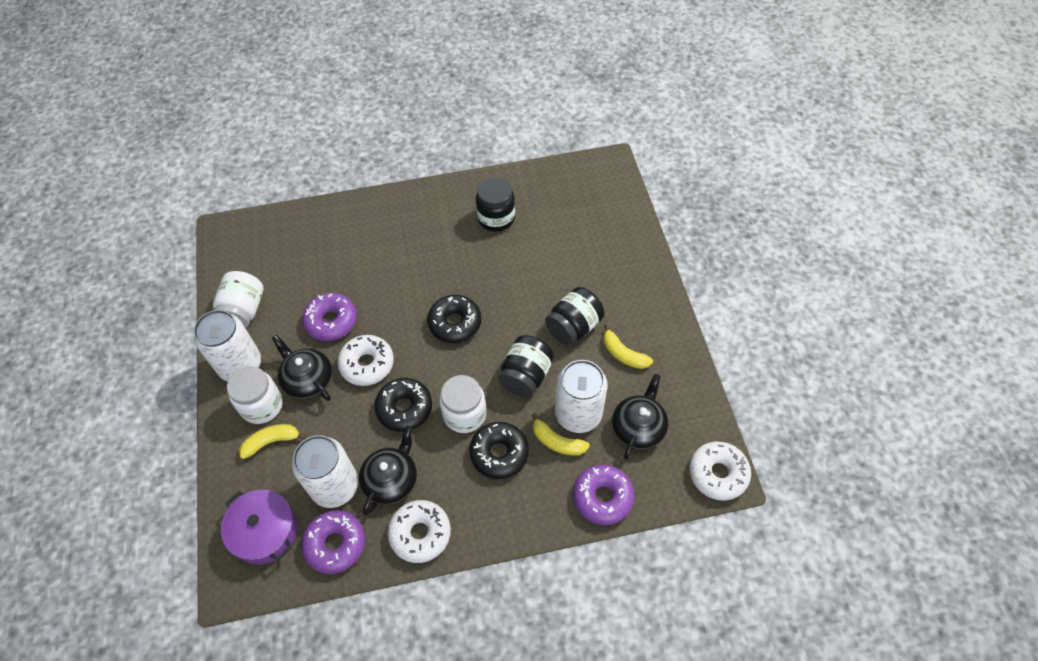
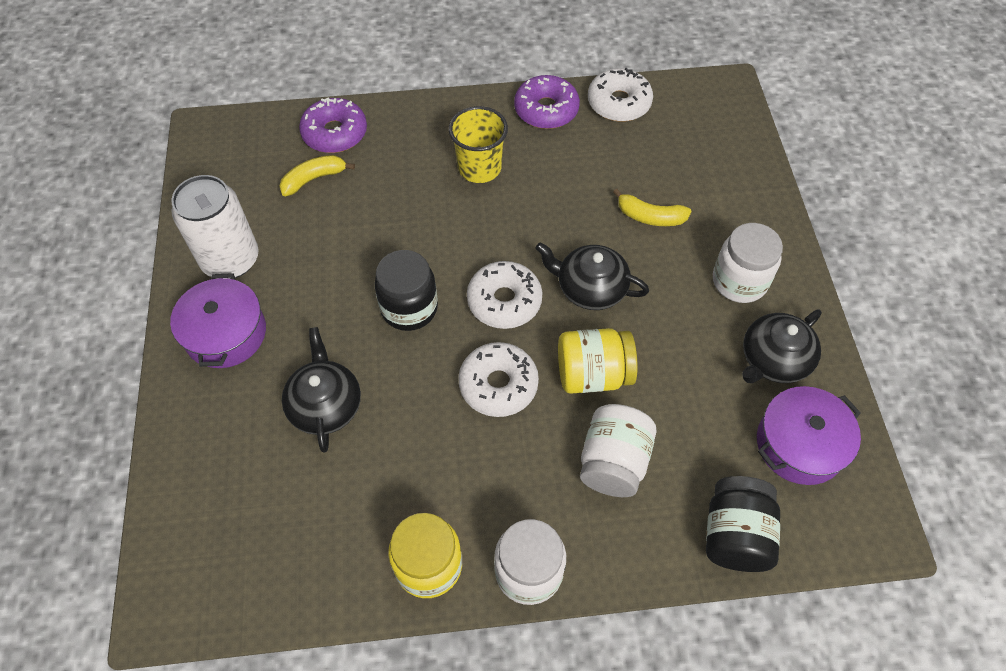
black donut: 3 -> 0
black jar: 3 -> 2
purple donut: 3 -> 2
purple pot: 1 -> 2
white can: 3 -> 1
yellow banana: 3 -> 2
yellow cup: 0 -> 1
yellow jar: 0 -> 2

